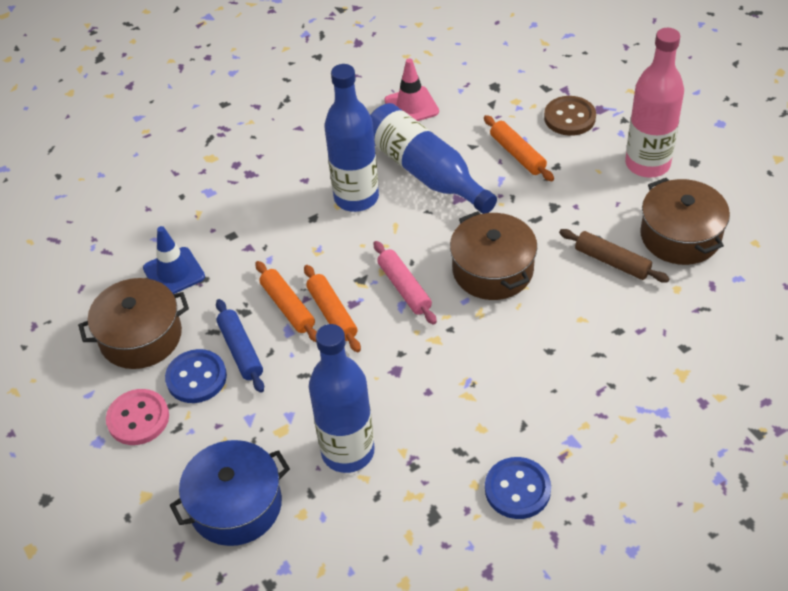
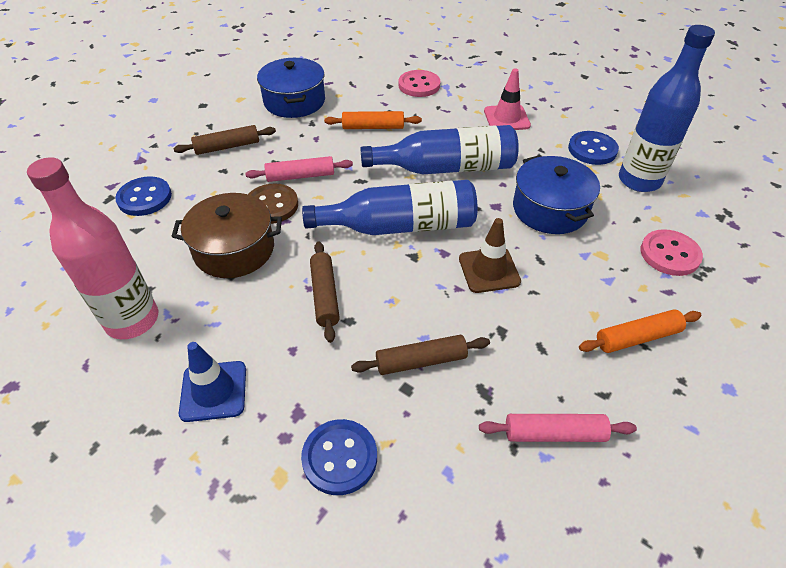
blue button: 2 -> 3
blue pot: 1 -> 2
blue rolling pin: 1 -> 0
brown pot: 3 -> 1
brown rolling pin: 1 -> 3
brown traffic cone: 0 -> 1
orange rolling pin: 3 -> 2
pink button: 1 -> 2
pink rolling pin: 1 -> 2

